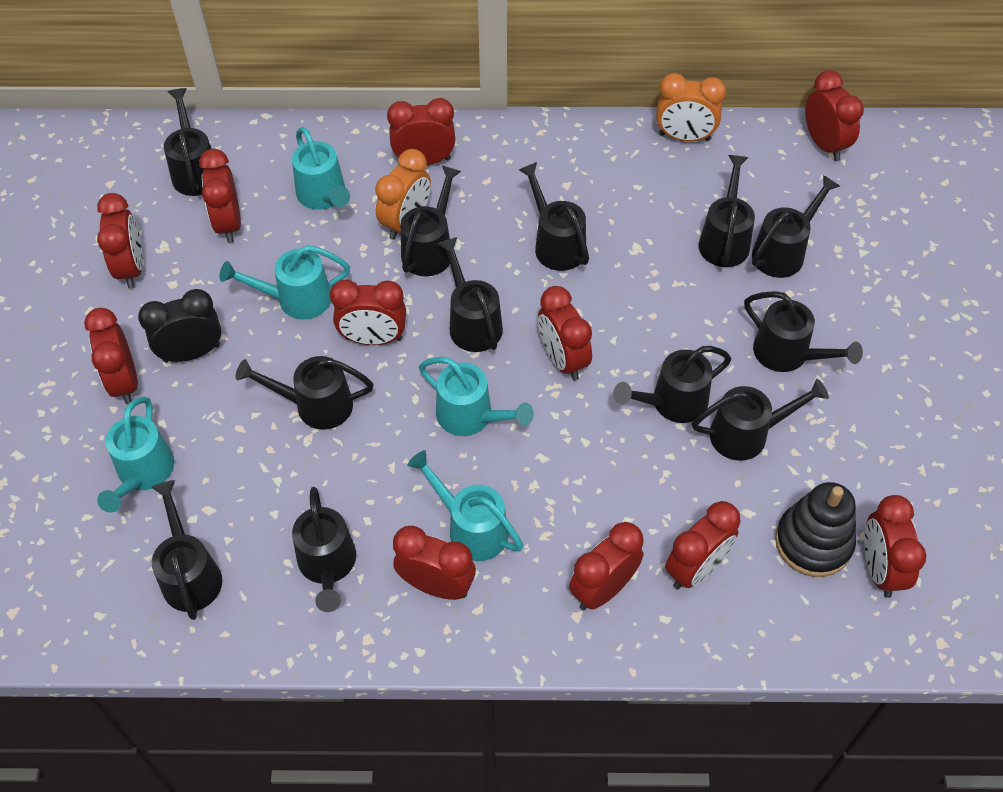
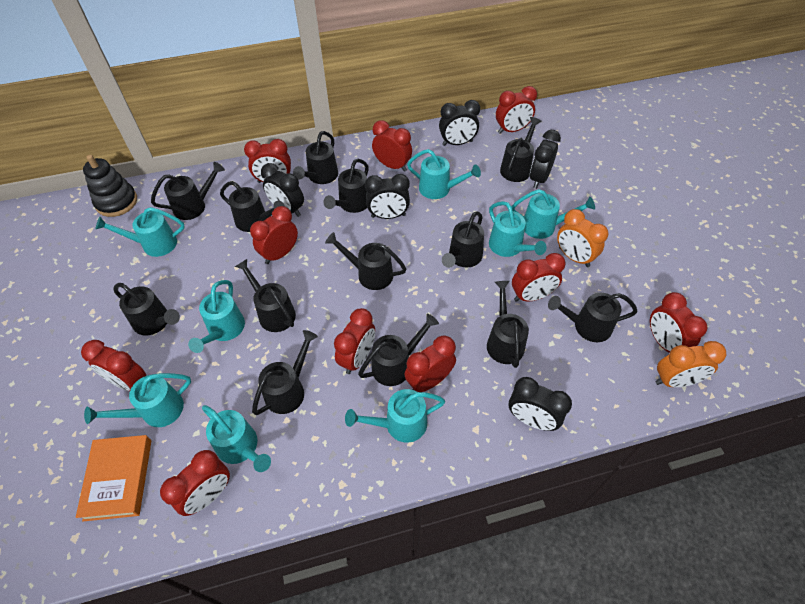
black clock: 1 -> 5
black watering can: 12 -> 13
orange book: 0 -> 1
red clock: 11 -> 10
turquoise watering can: 5 -> 8

